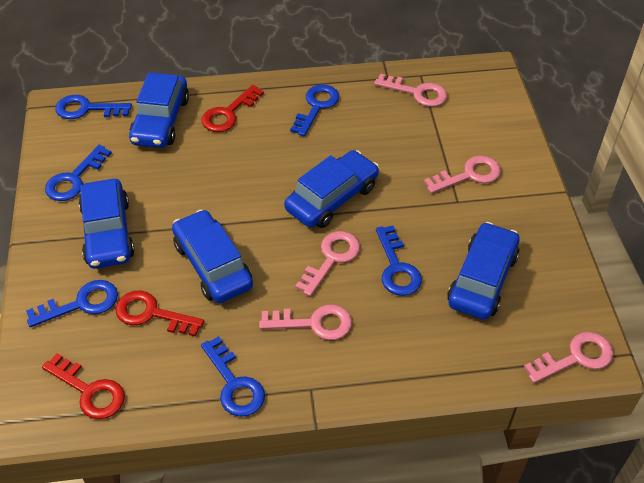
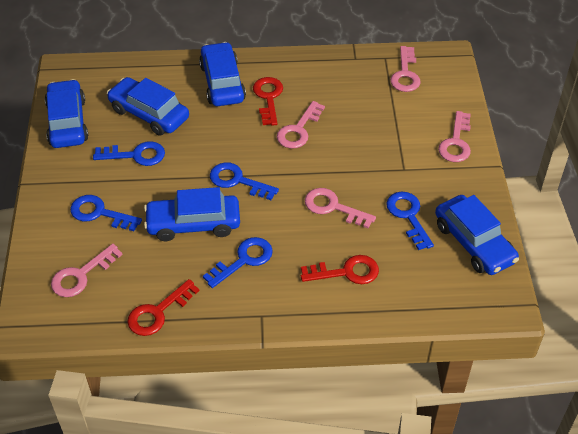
blue key: 6 -> 5

